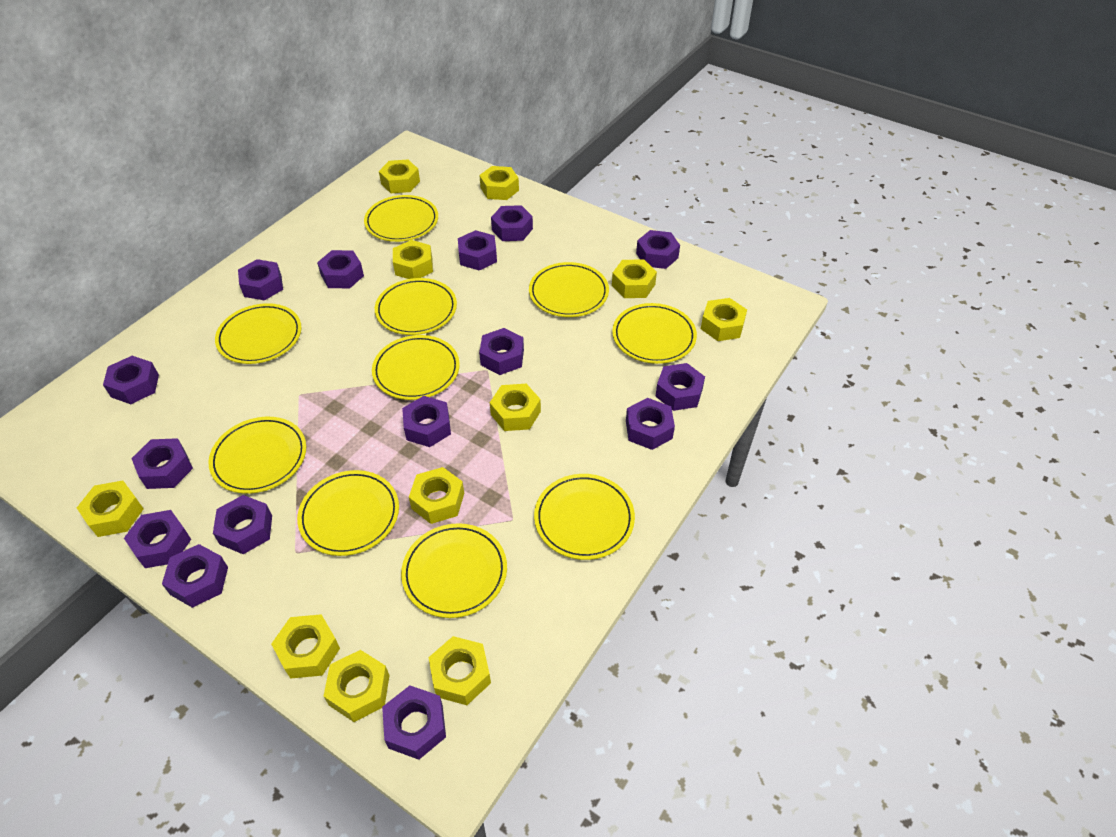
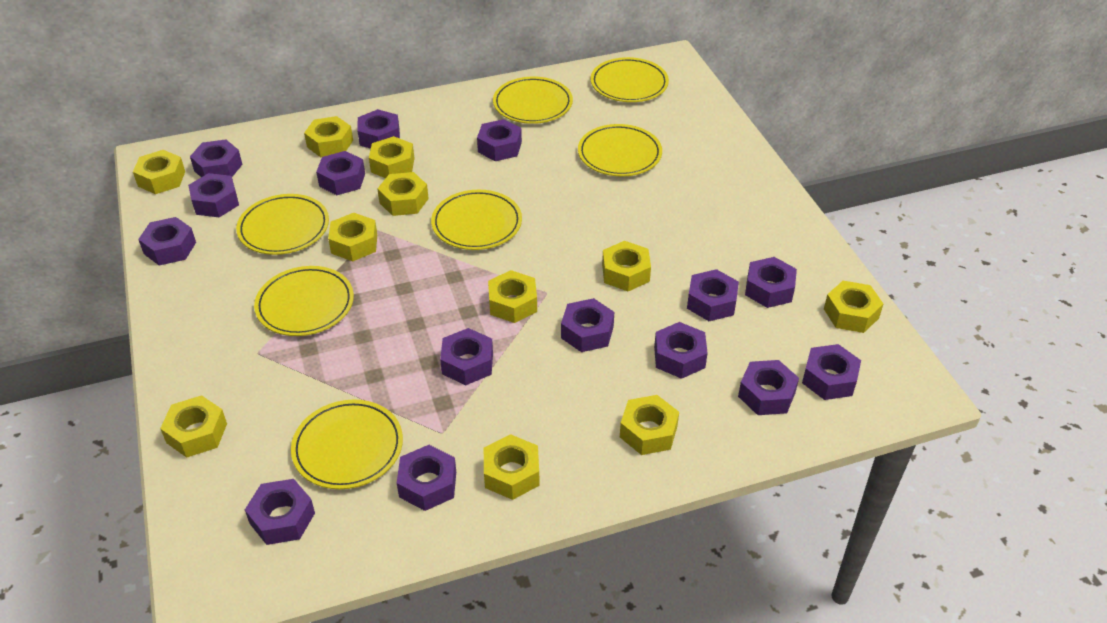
yellow plate: 10 -> 7

